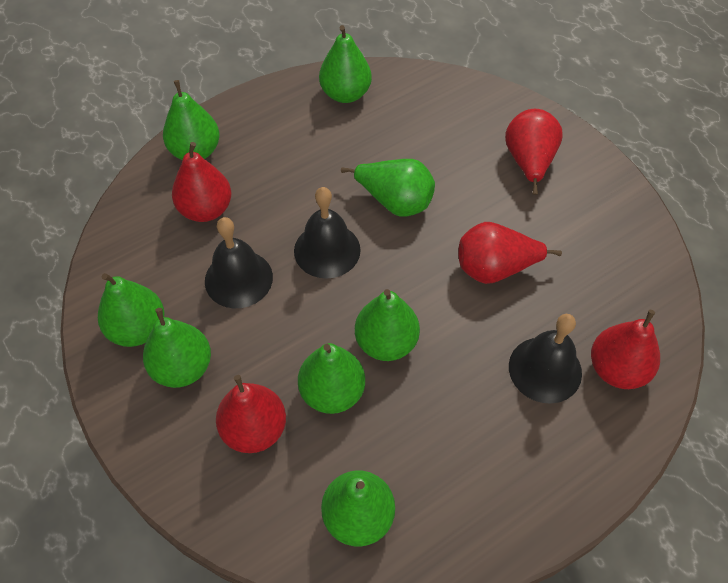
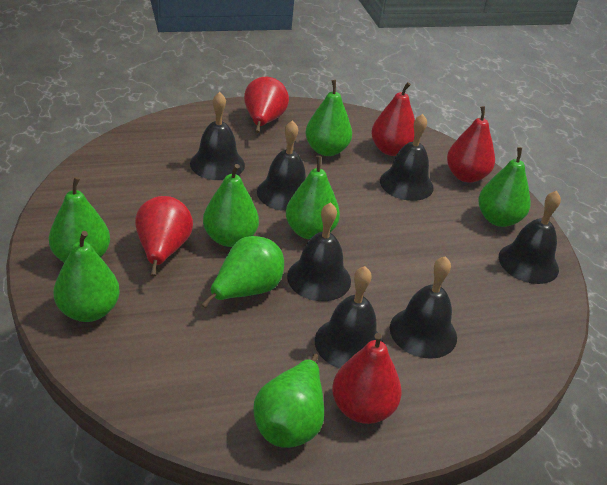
black bell: 3 -> 7

